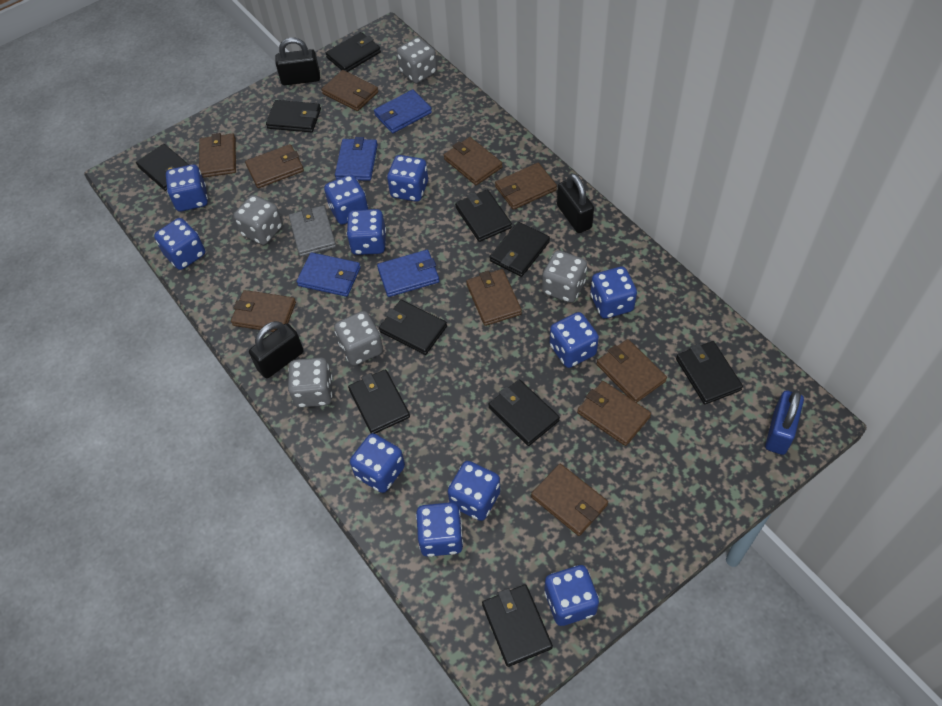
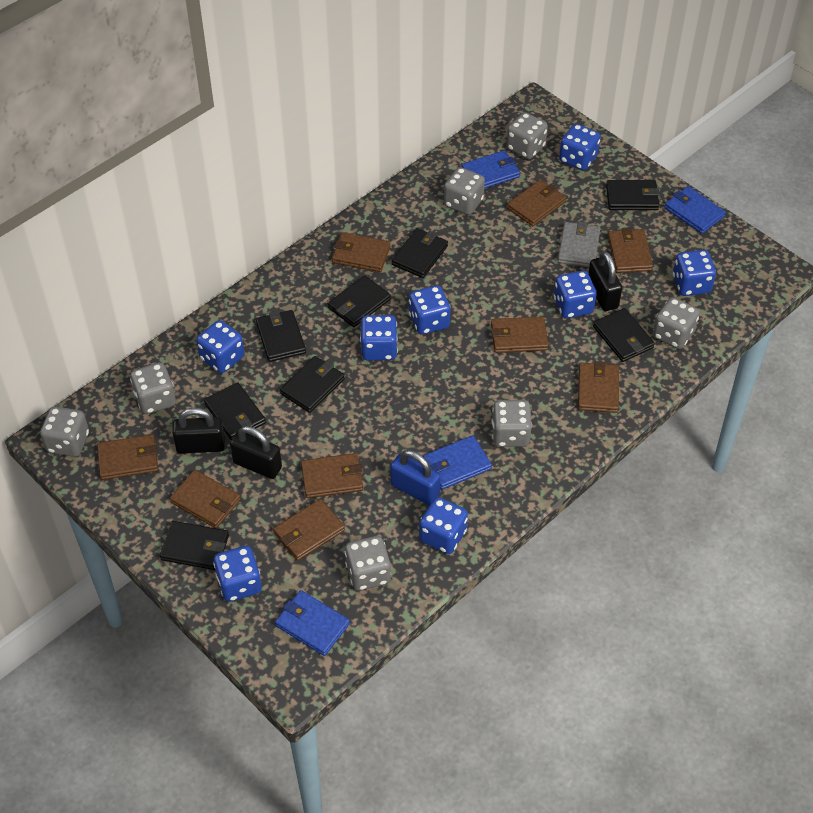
black wallet: 10 -> 8
blue dice: 11 -> 8
brown wallet: 10 -> 9
grey dice: 5 -> 7

